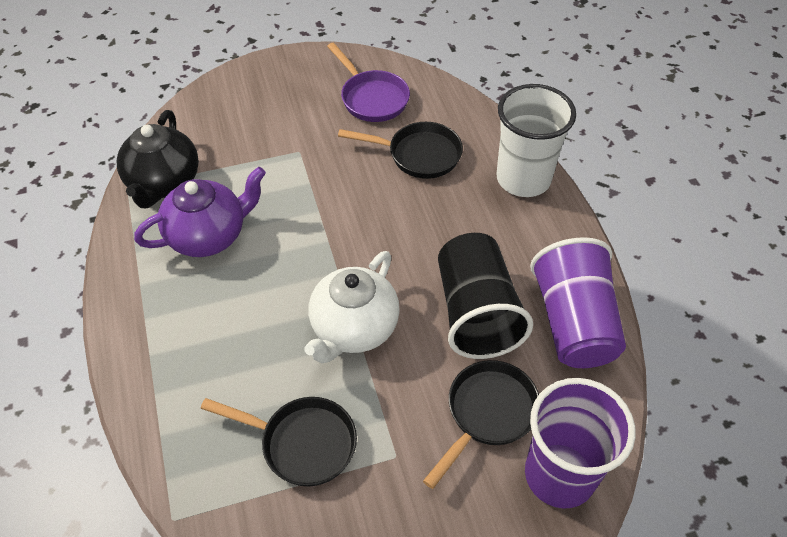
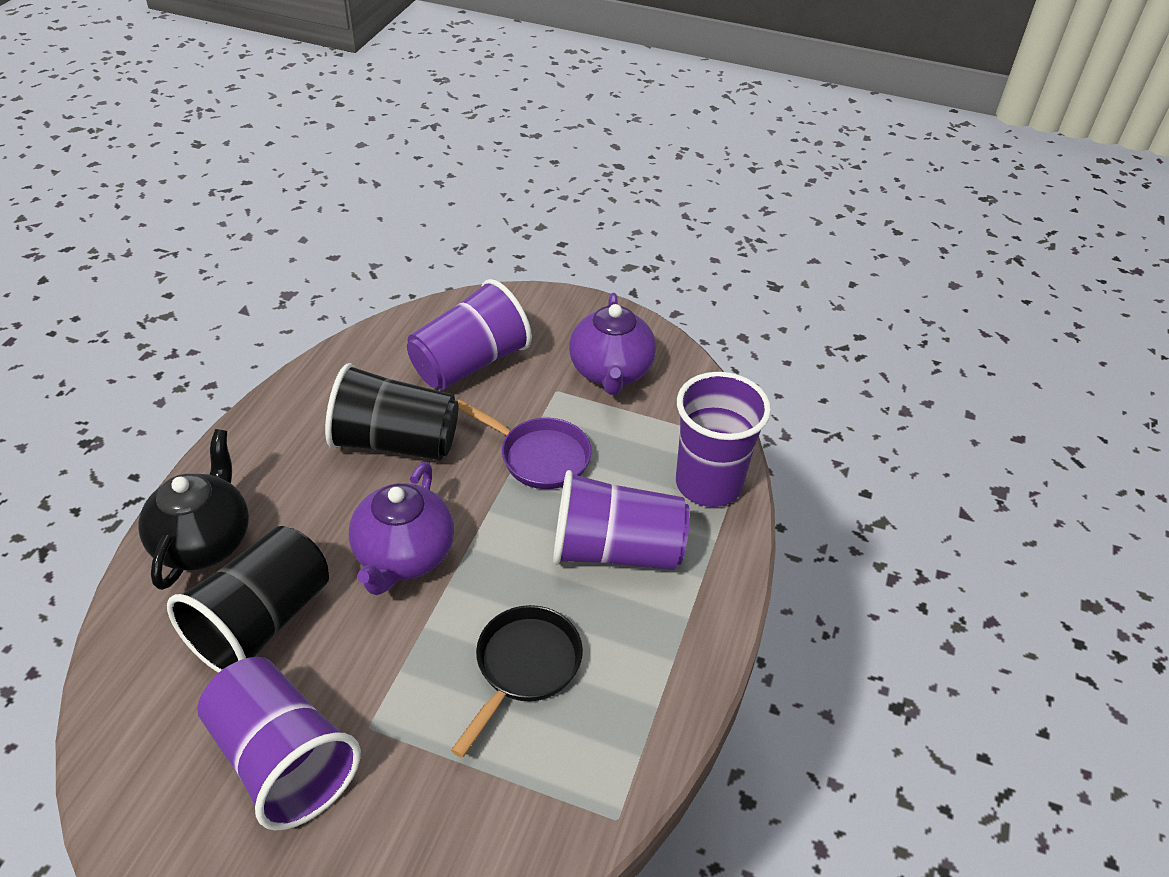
black cup: 1 -> 2
black pan: 3 -> 1
purple cup: 2 -> 4
purple teapot: 1 -> 2
white cup: 1 -> 0
white teapot: 1 -> 0

